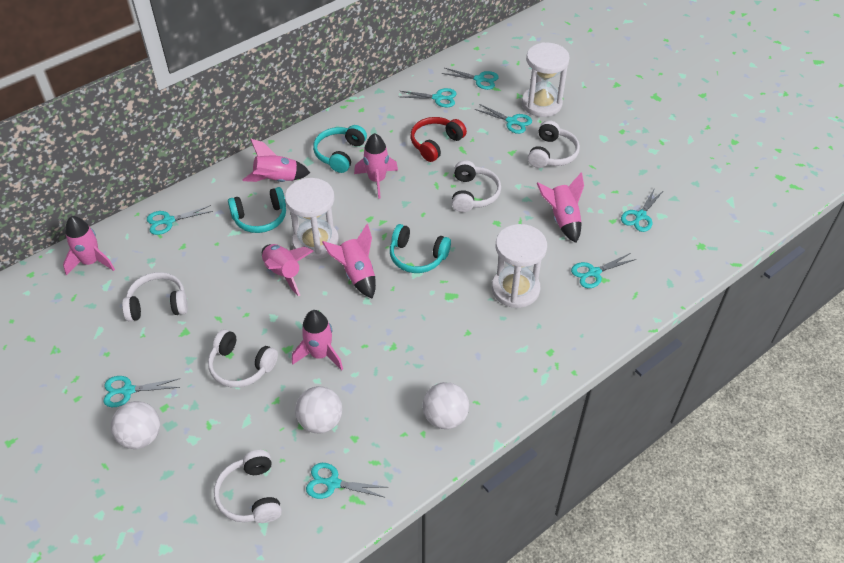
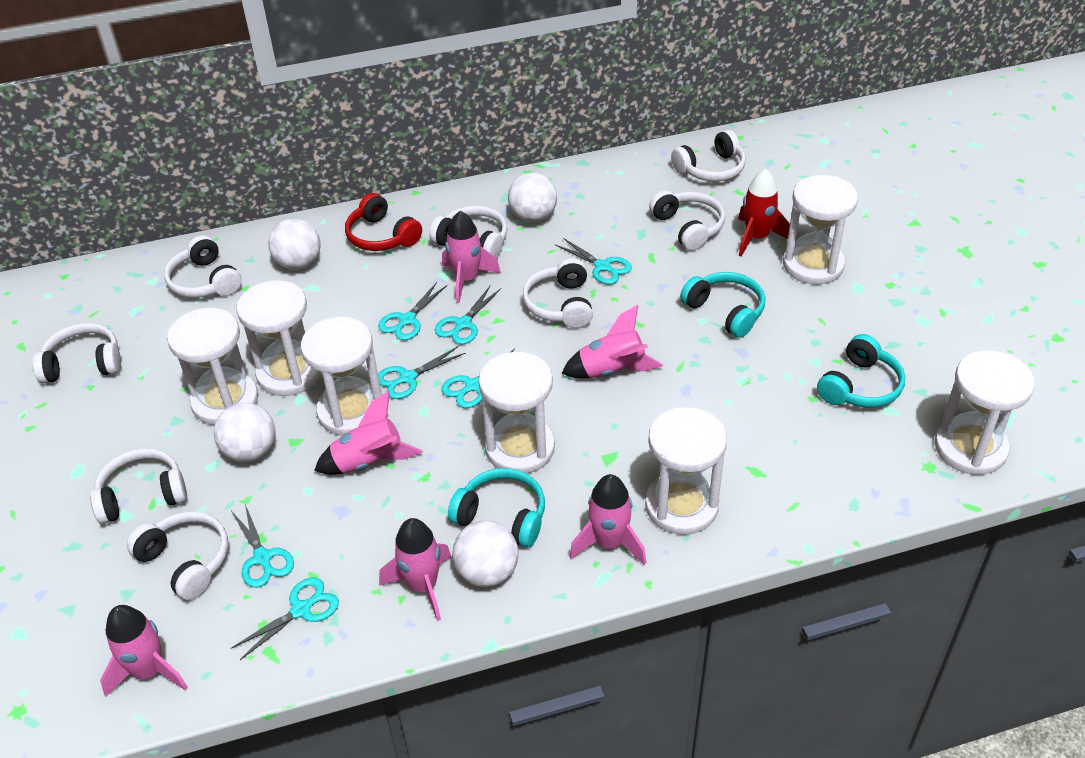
pink rocket: 7 -> 6
red rocket: 0 -> 1
turquoise scissors: 8 -> 7
white ball: 3 -> 4
white headphones: 5 -> 8
white hourglass: 3 -> 7

